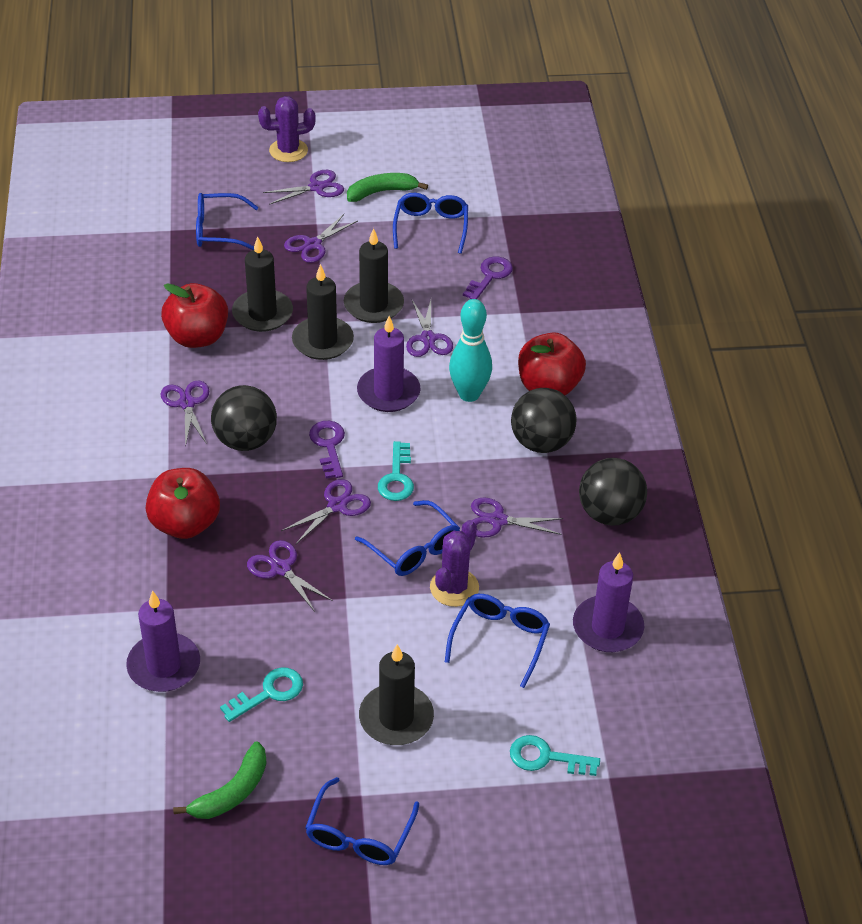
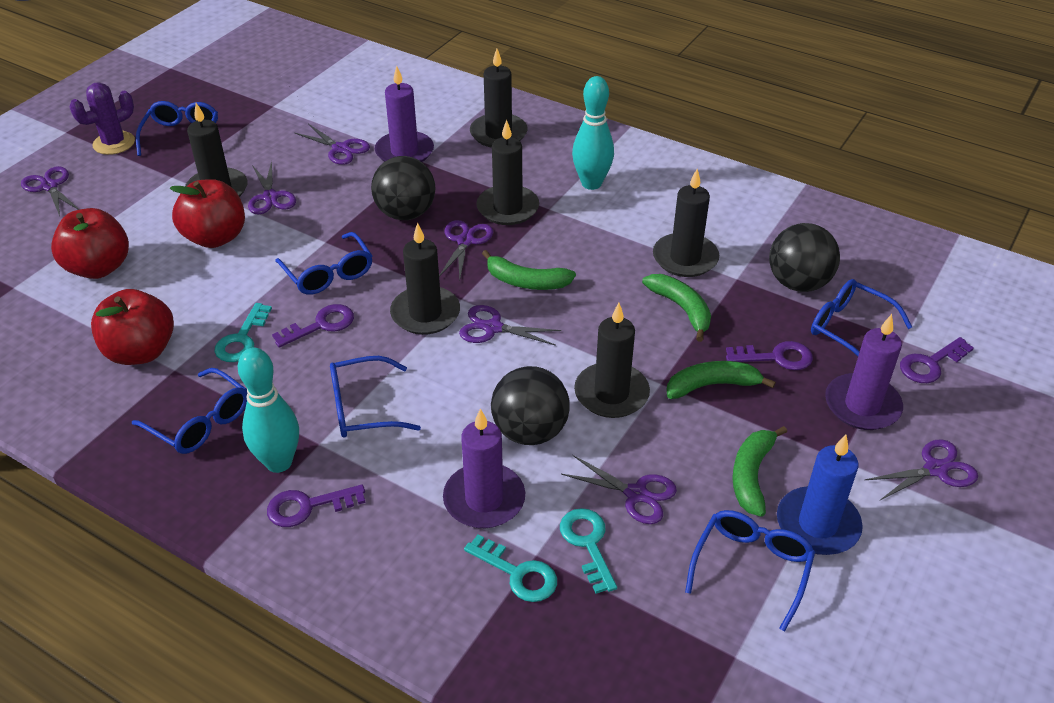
black candle: 4 -> 6
blue candle: 0 -> 1
blue glasses: 5 -> 6
green banana: 2 -> 4
purple cactus: 2 -> 1
purple key: 2 -> 4
turquoise bowling pin: 1 -> 2

